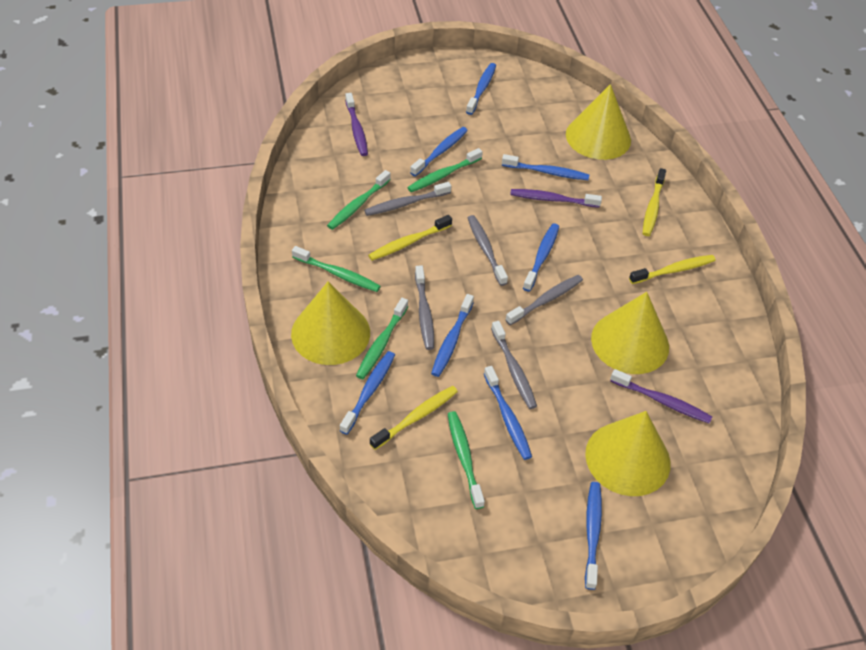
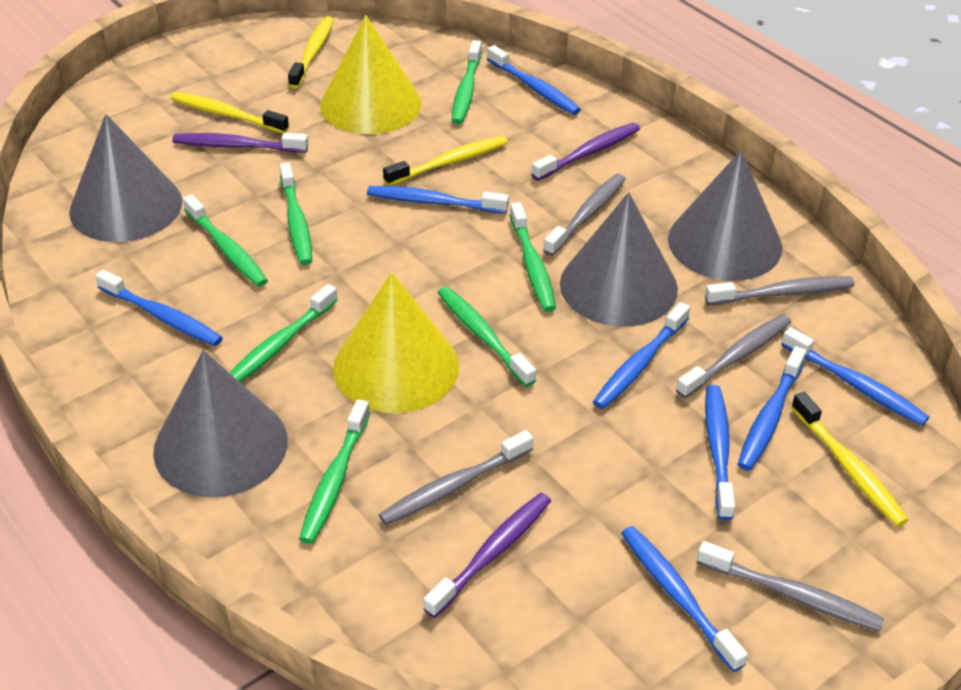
green toothbrush: 5 -> 7
grey cone: 0 -> 4
yellow cone: 4 -> 2

